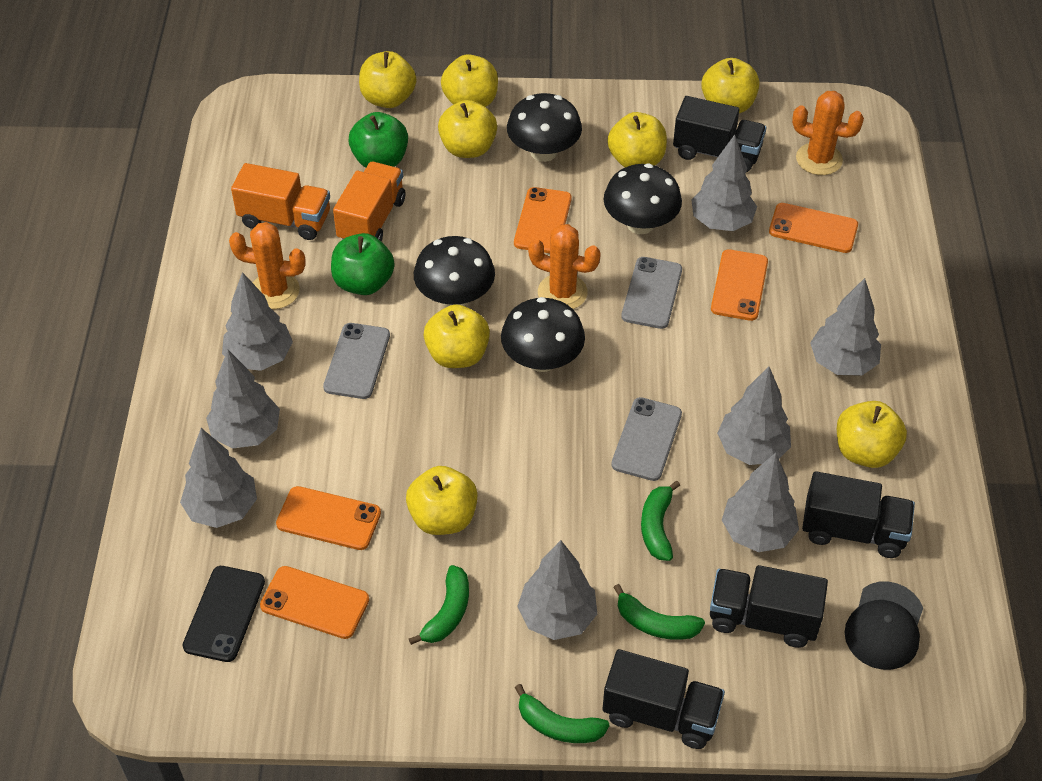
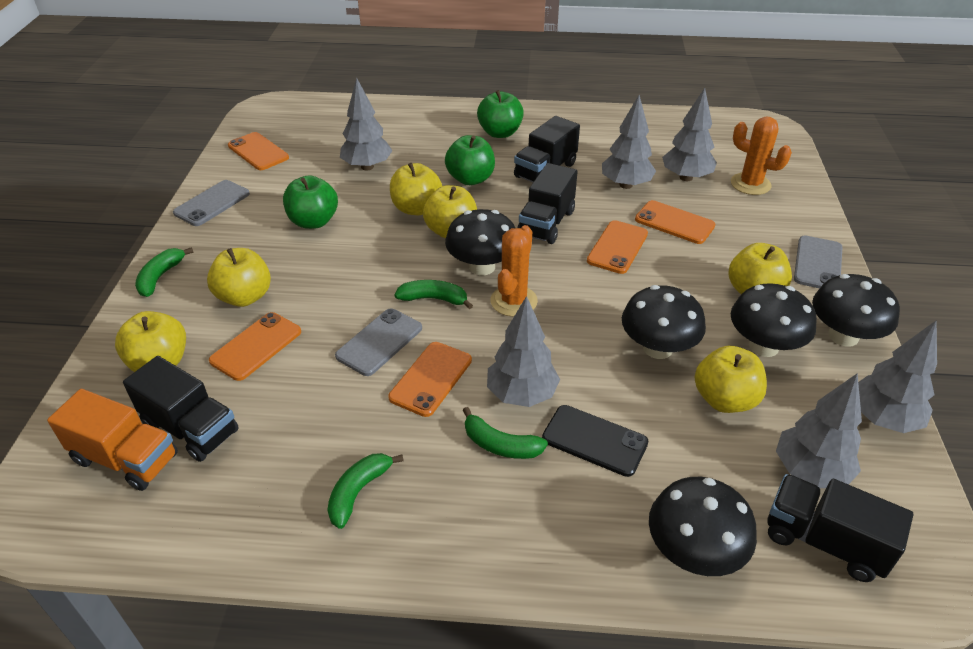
black cap: 1 -> 0
black mushroom: 4 -> 5
green apple: 2 -> 3
grey tree: 8 -> 6
orange cactus: 3 -> 2
orange truck: 2 -> 1
yellow apple: 8 -> 6

